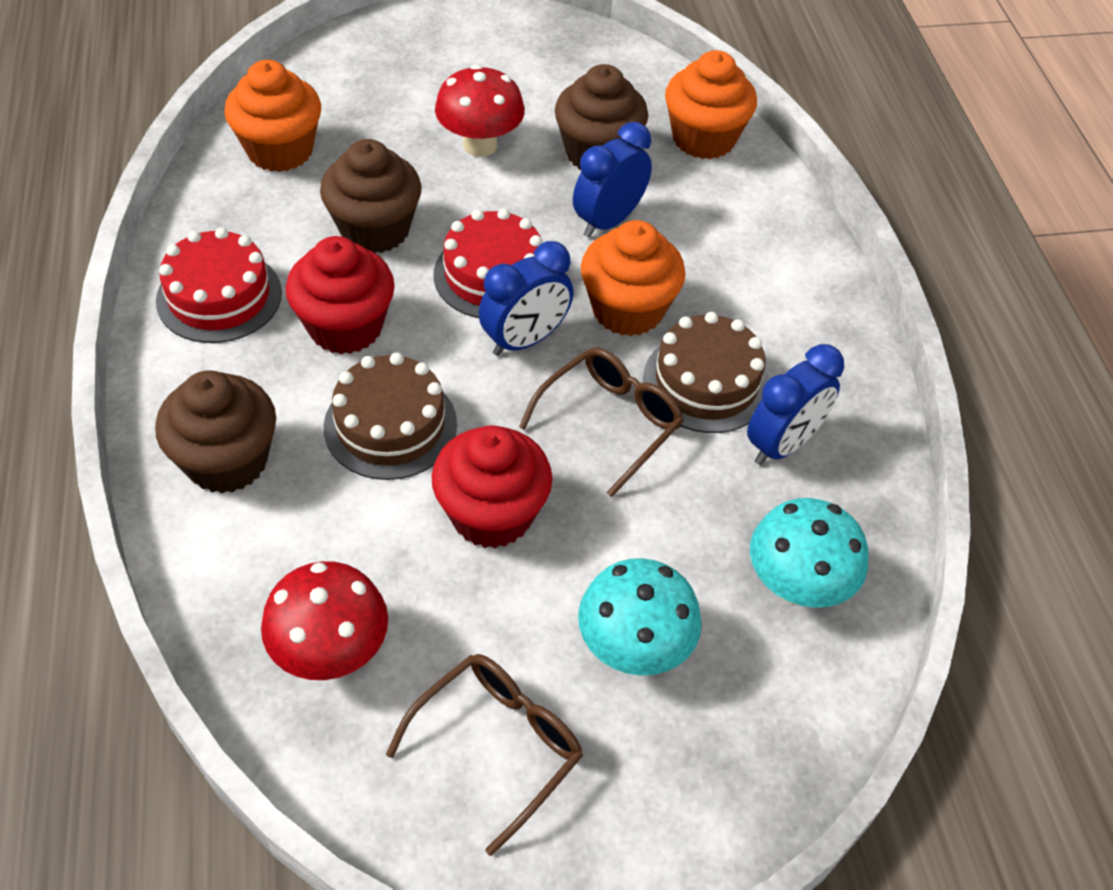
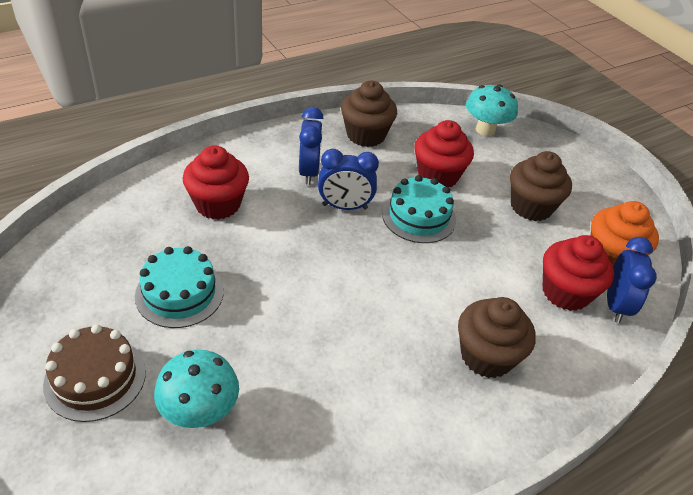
brown cake: 2 -> 1
brown glasses: 2 -> 0
orange cupcake: 3 -> 1
red cake: 2 -> 0
red cupcake: 2 -> 3
red mushroom: 2 -> 0
turquoise cake: 0 -> 2

